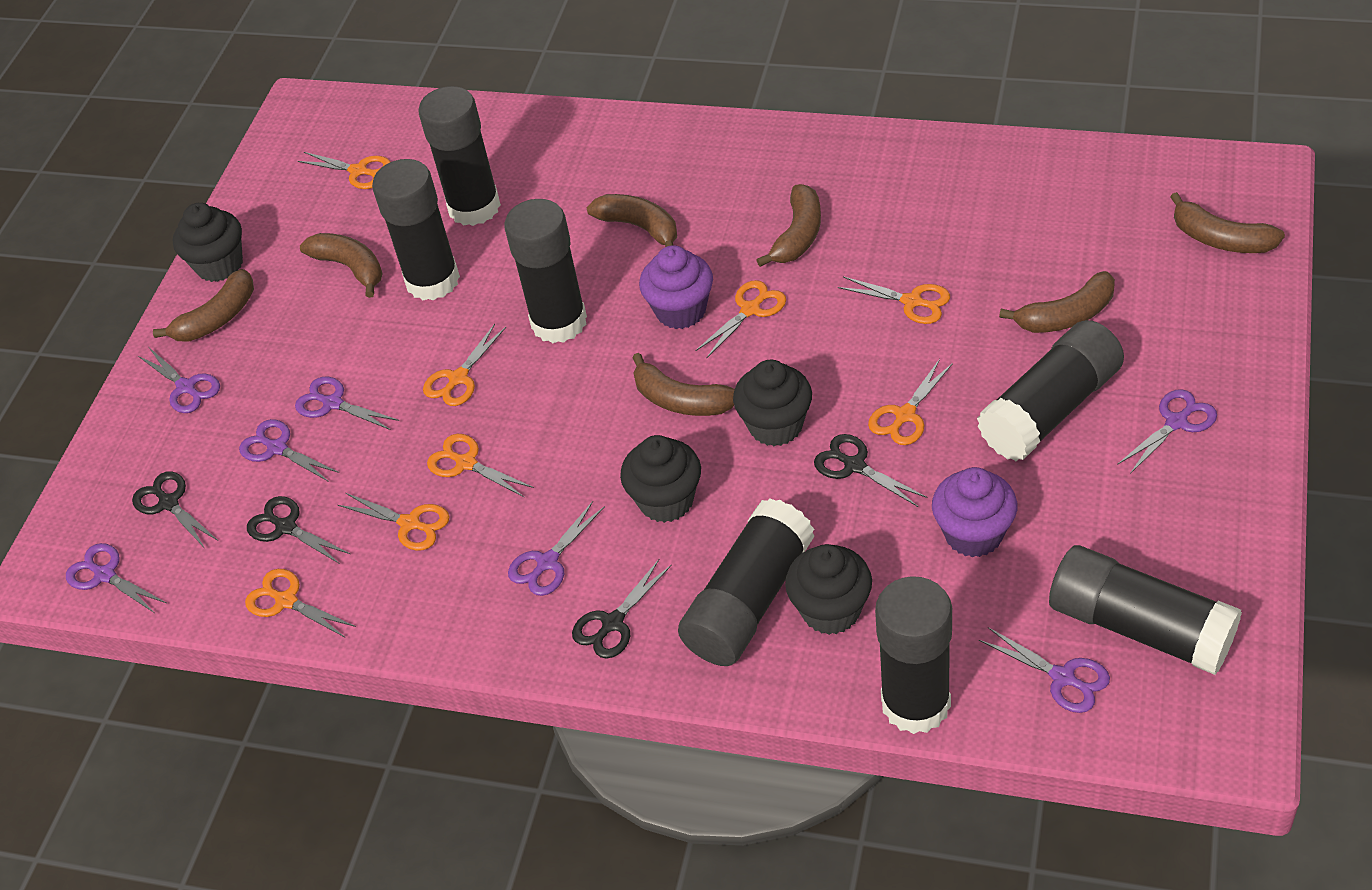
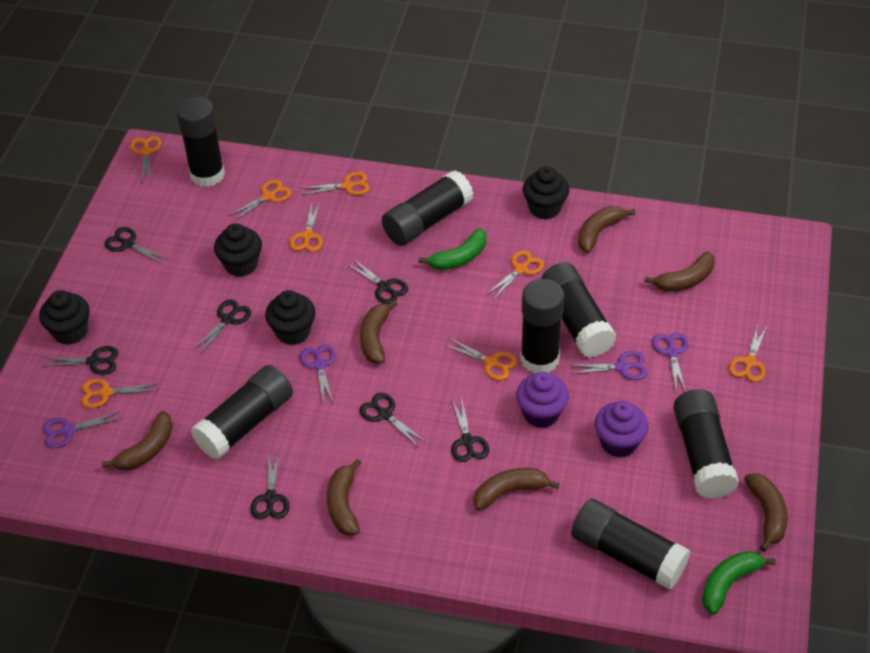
black scissors: 4 -> 7
green banana: 0 -> 2
purple scissors: 7 -> 4

